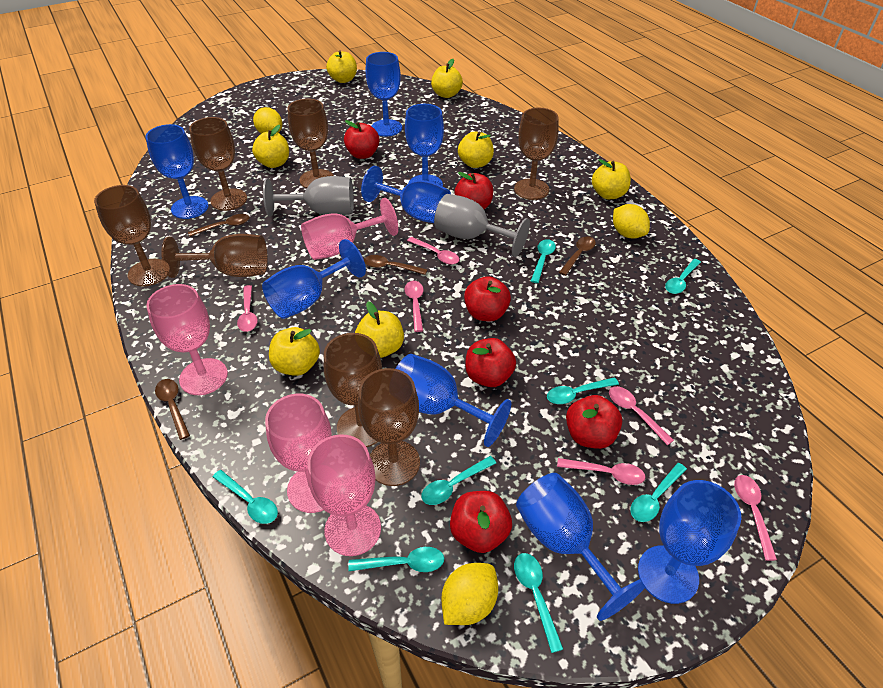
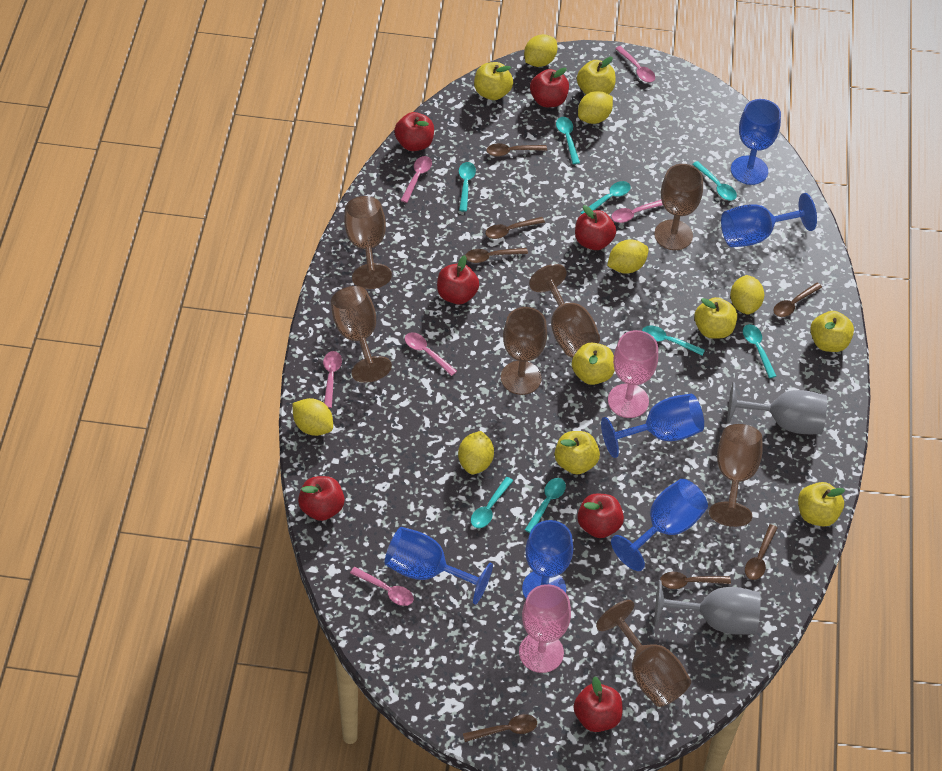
blue goblet: 8 -> 6
brown spoon: 4 -> 7
pink goblet: 4 -> 2
red apple: 6 -> 7
yellow lemon: 3 -> 6

